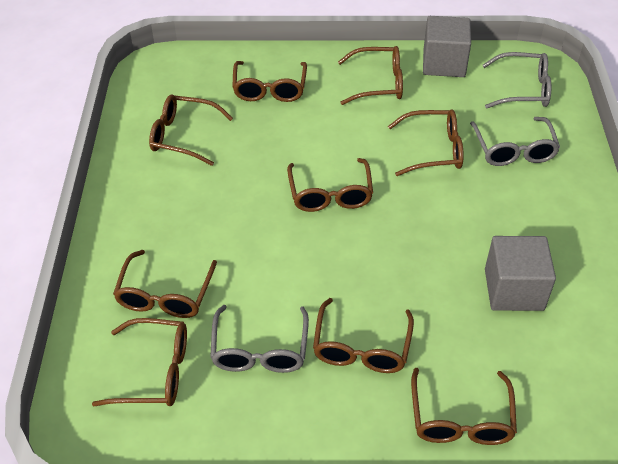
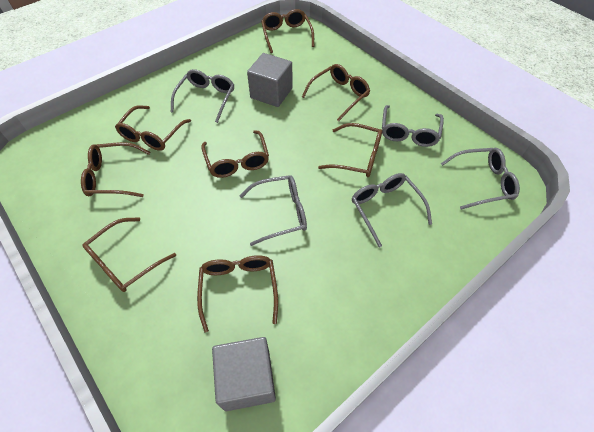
brown glasses: 9 -> 8
grey glasses: 3 -> 5

